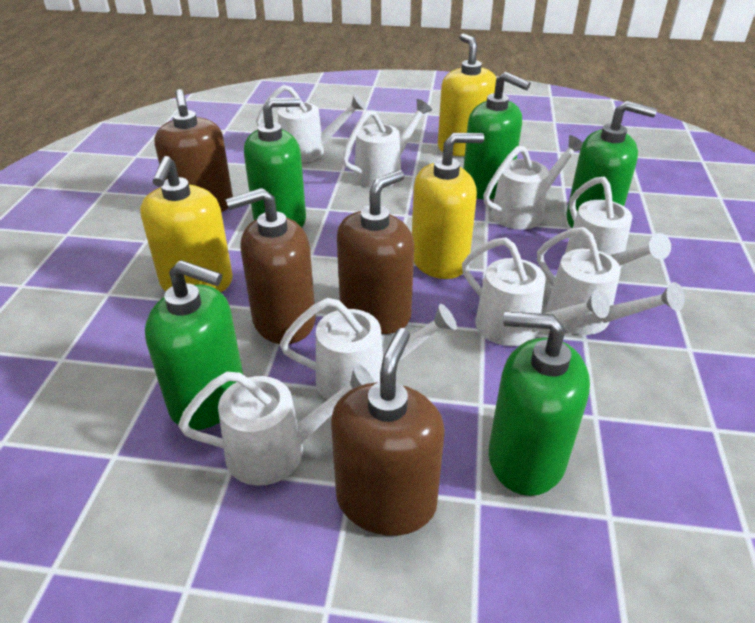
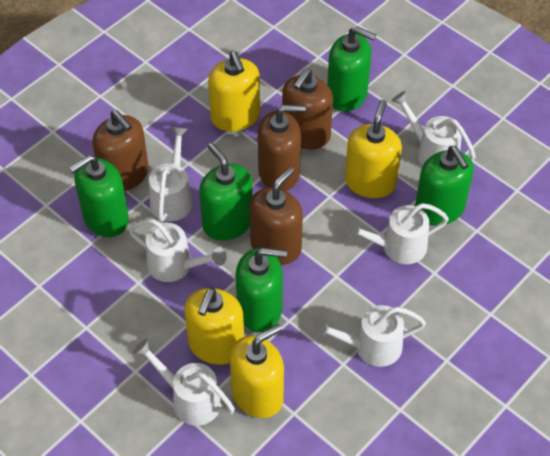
white watering can: 8 -> 6
yellow soap dispenser: 3 -> 4

